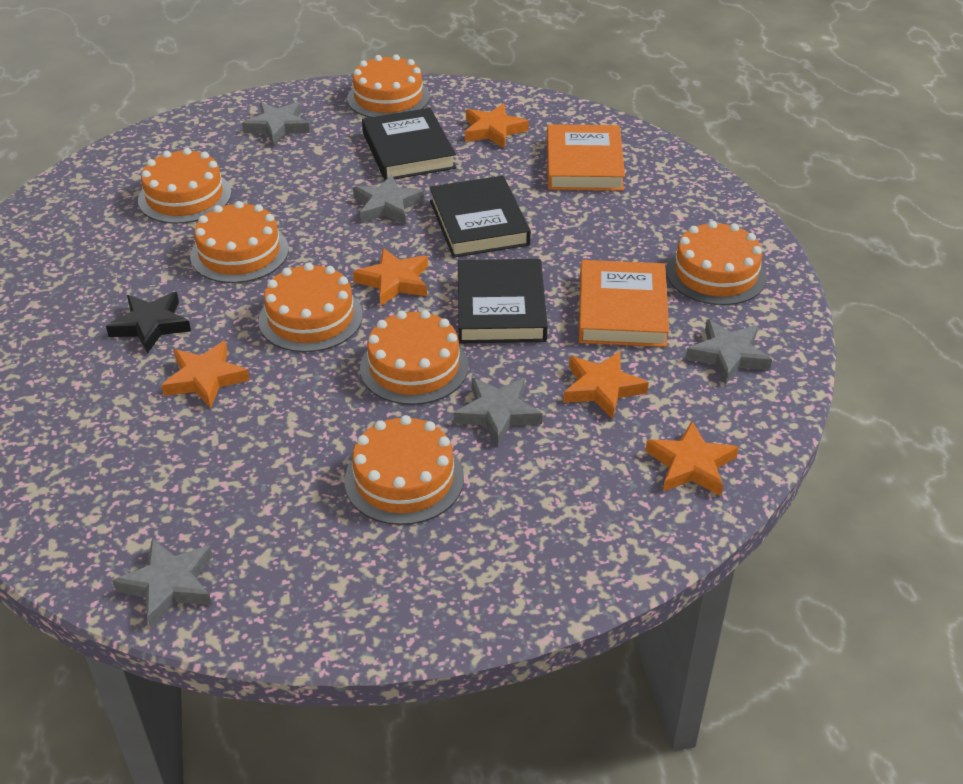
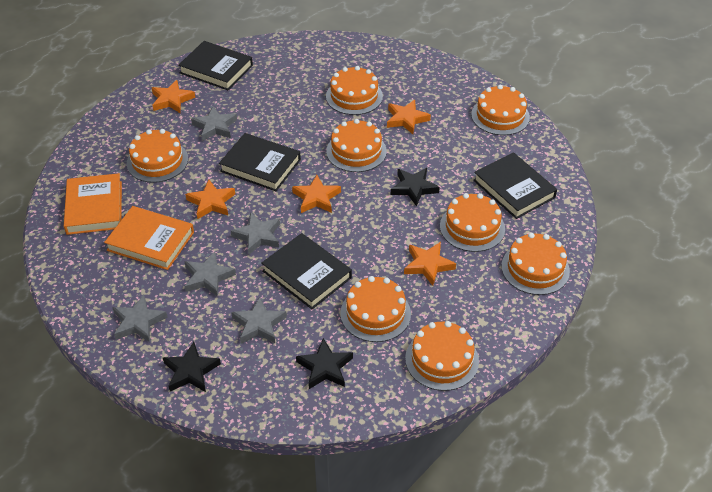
black book: 3 -> 4
black star: 1 -> 3
orange cake: 7 -> 8

